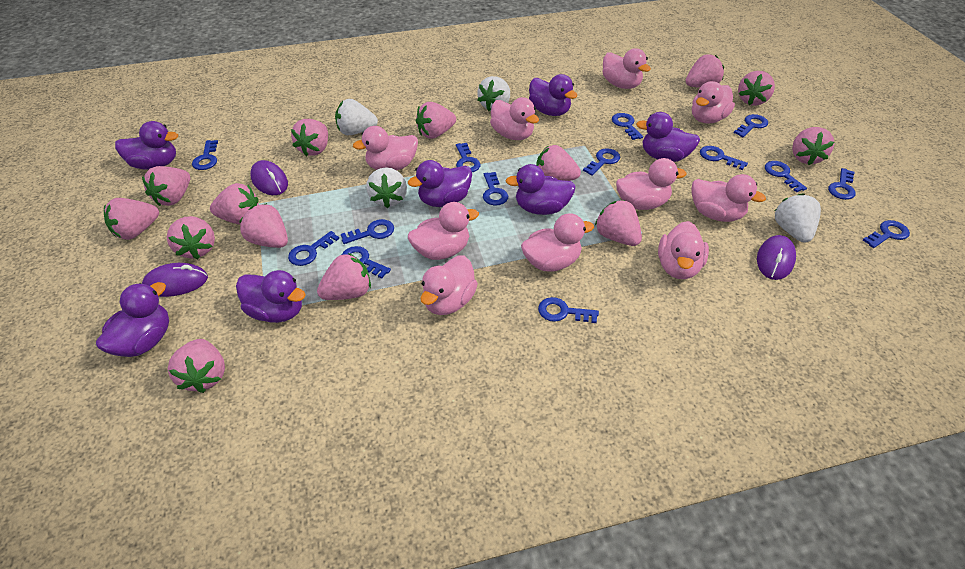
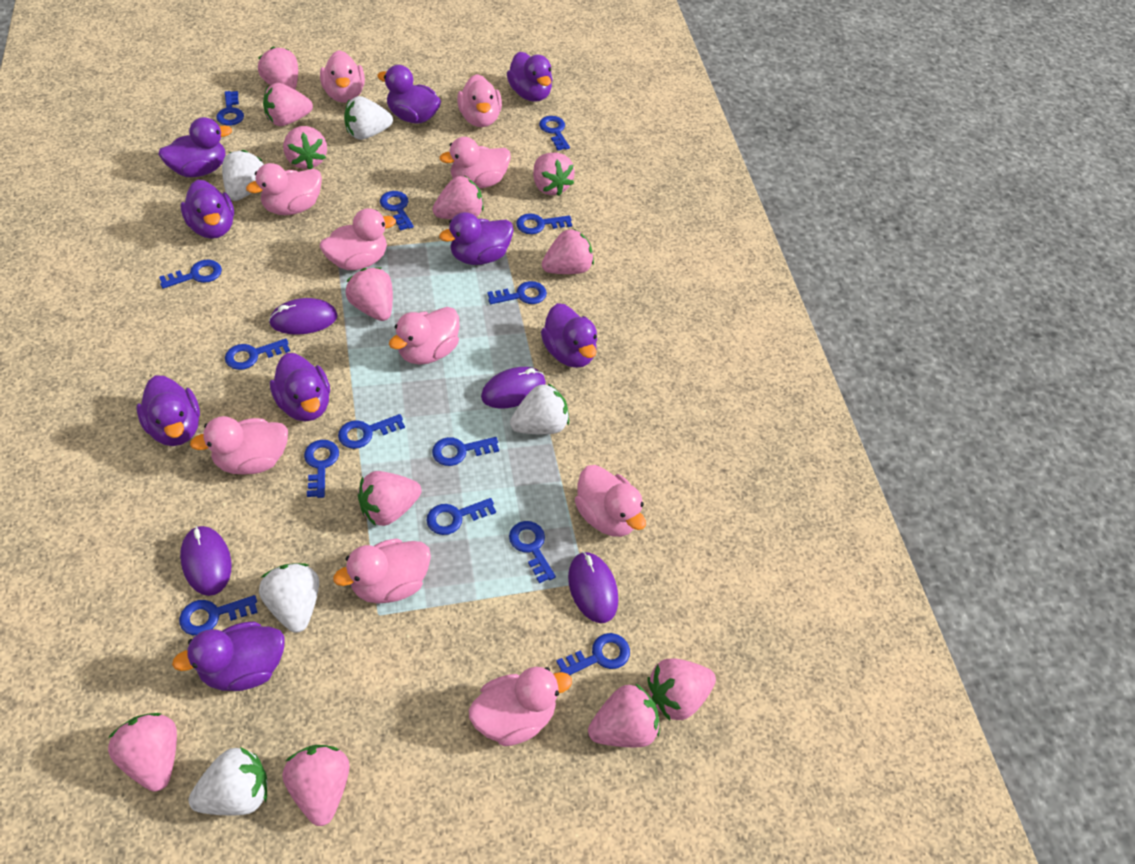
pink strawberry: 14 -> 12
purple duck: 7 -> 9
purple mouse: 3 -> 4
white strawberry: 4 -> 5

